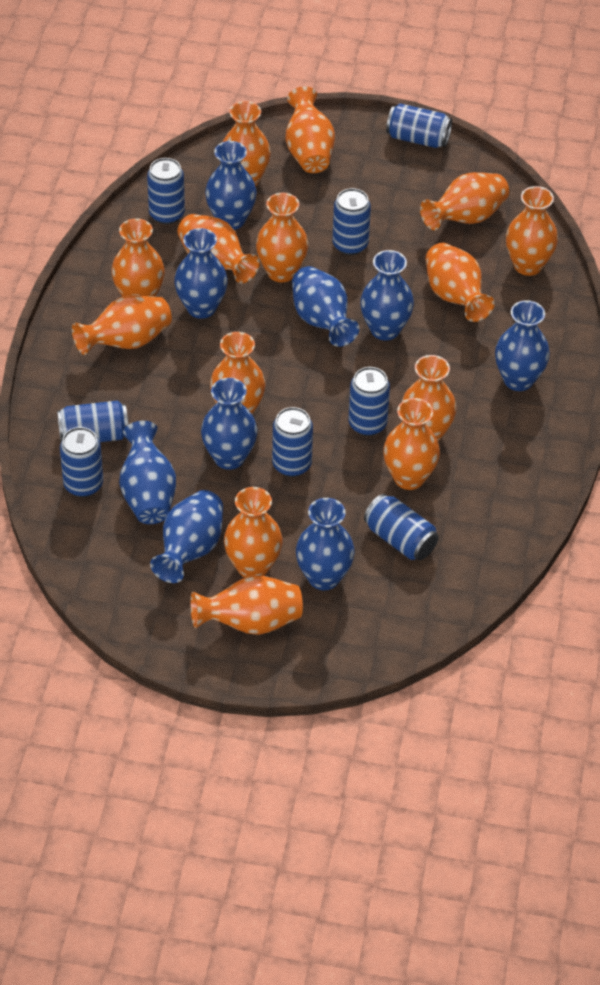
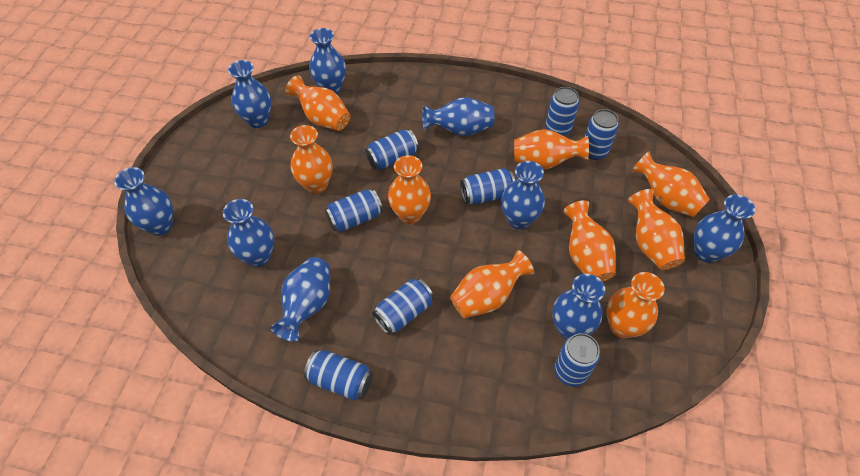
orange vase: 14 -> 9

